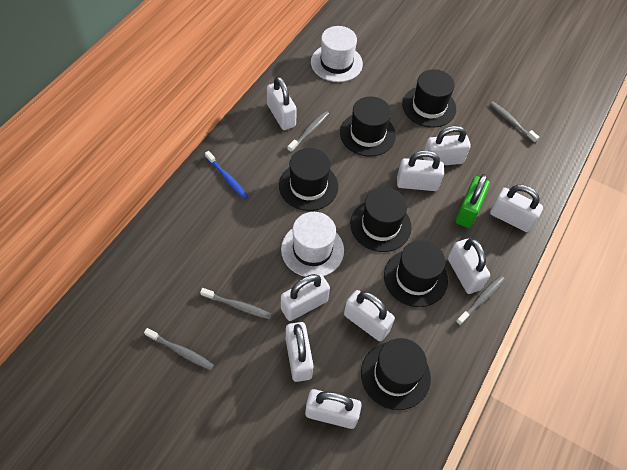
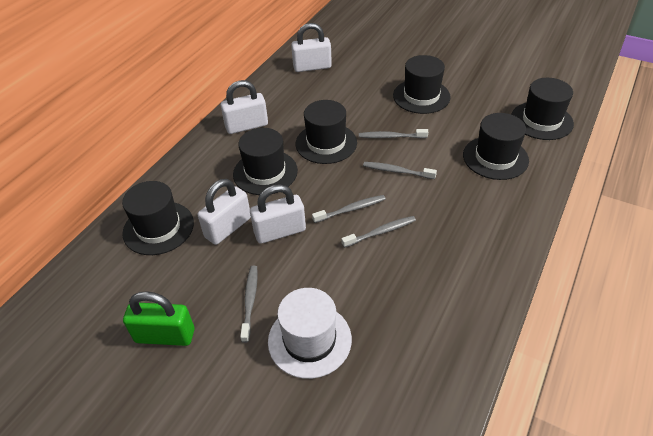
blue toothbrush: 1 -> 0
white hat: 2 -> 1
white padlock: 9 -> 4

